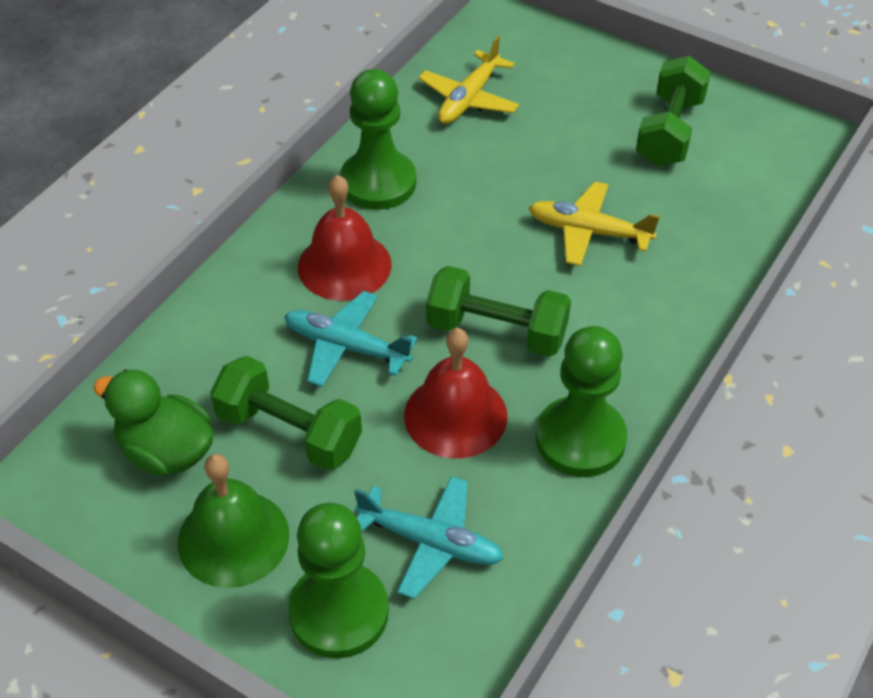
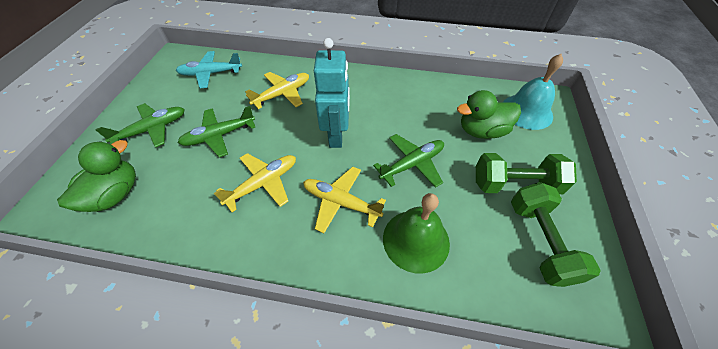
green duck: 1 -> 2
green dumbbell: 3 -> 2
green pawn: 3 -> 0
green plane: 0 -> 3
red bell: 2 -> 0
turquoise bell: 0 -> 1
turquoise plane: 2 -> 1
turquoise robot: 0 -> 1
yellow plane: 2 -> 3

